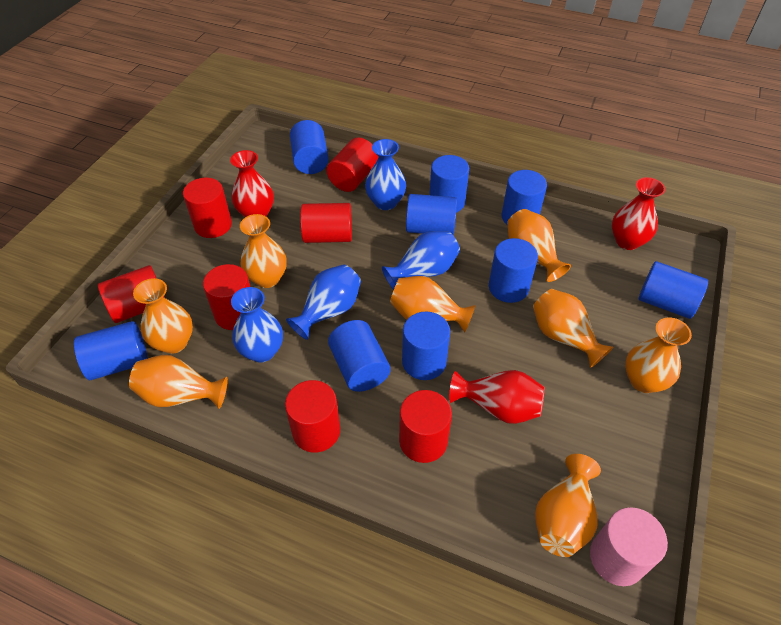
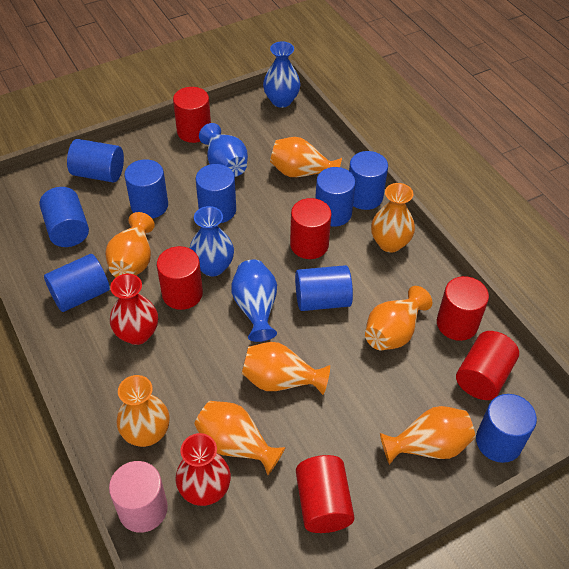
red cylinder: 7 -> 6
red vase: 3 -> 2

